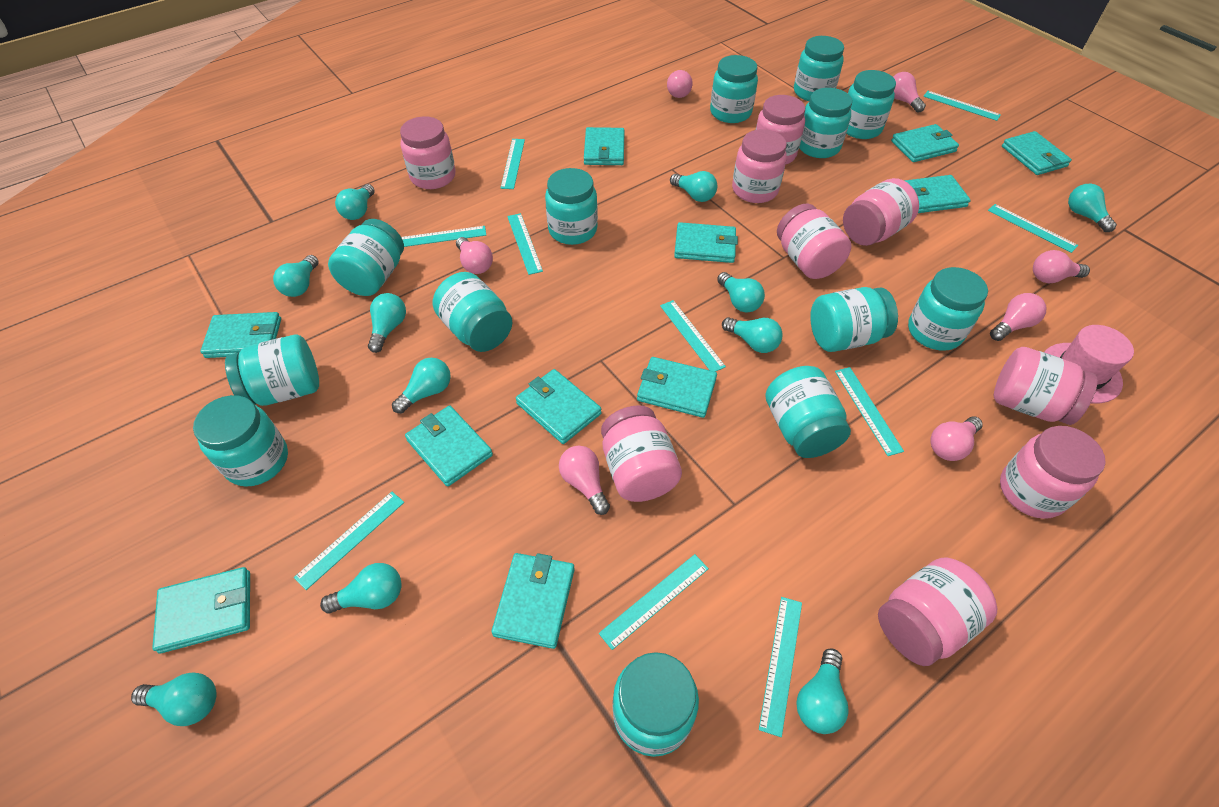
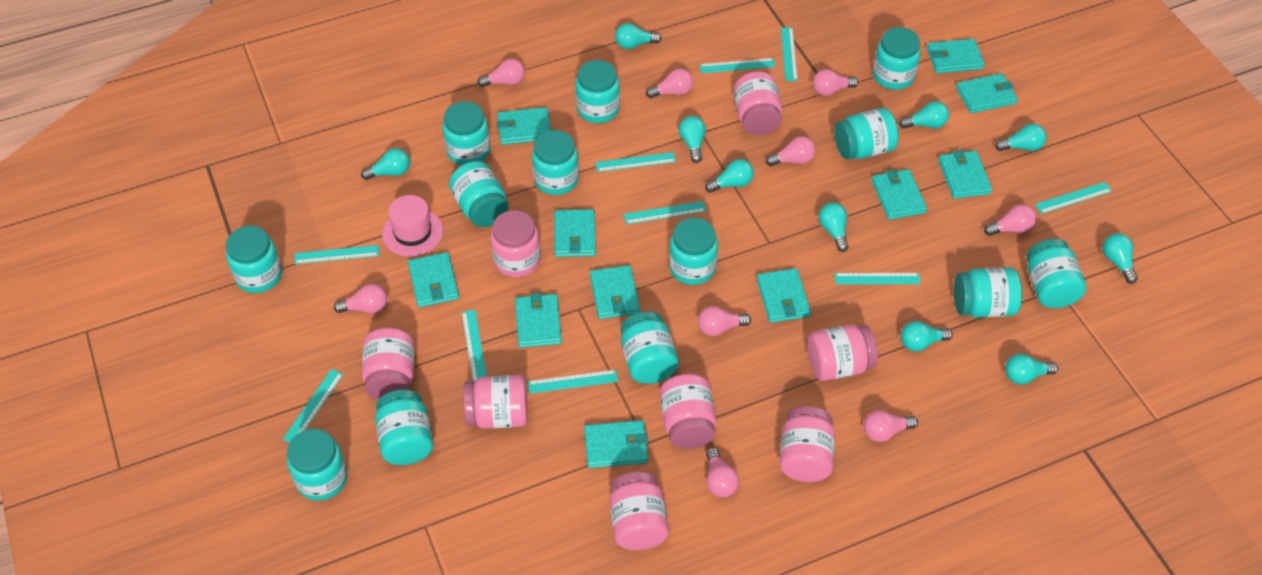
pink jar: 9 -> 8
pink light bulb: 7 -> 9
turquoise light bulb: 11 -> 10

